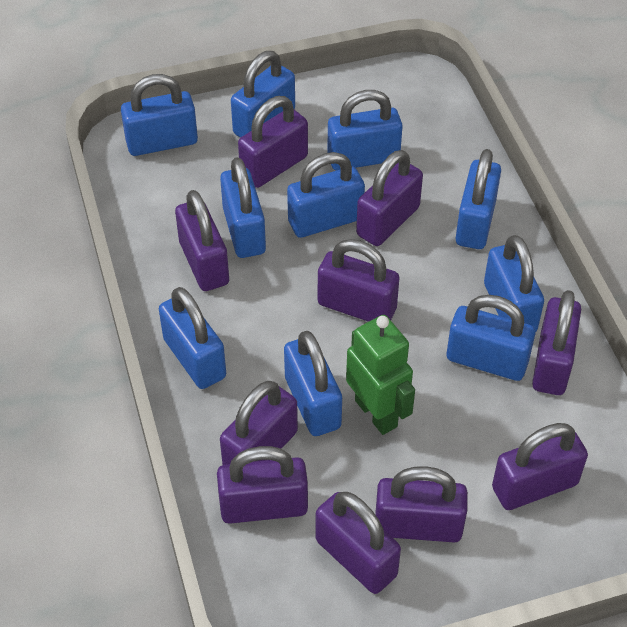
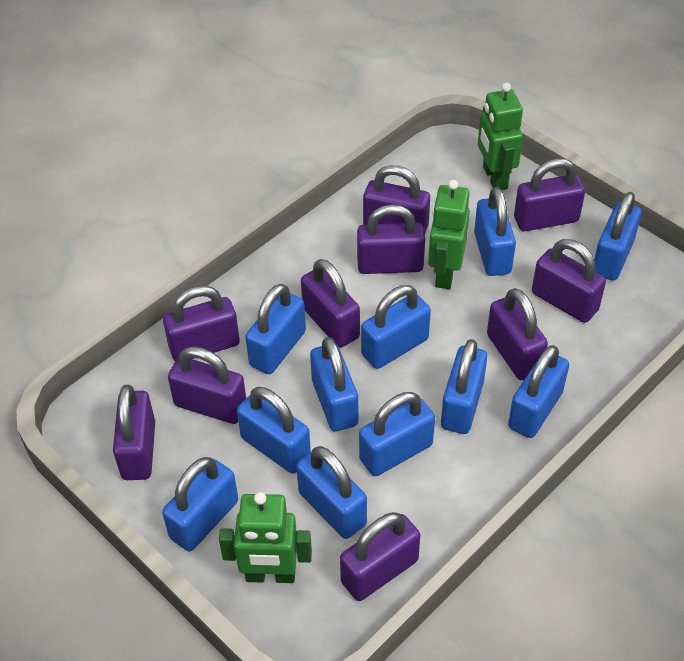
blue padlock: 10 -> 11
green robot: 1 -> 3

